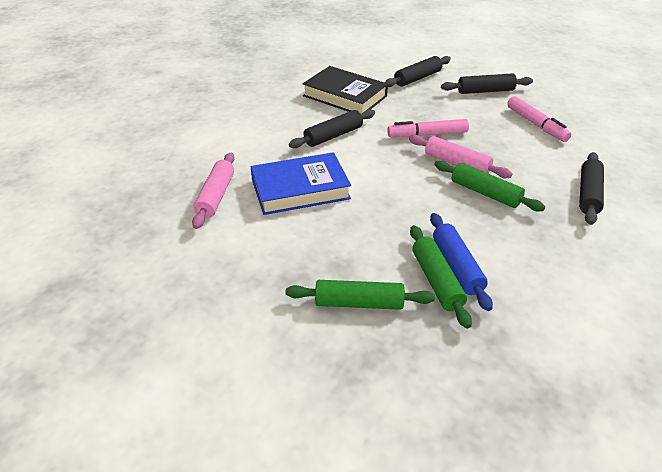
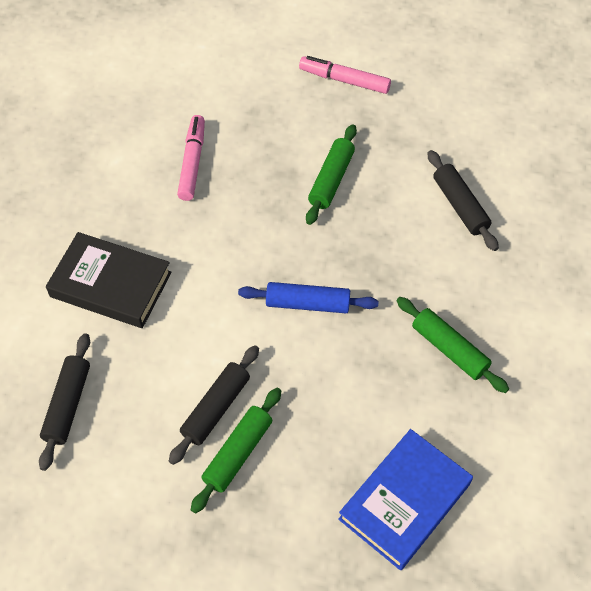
black rolling pin: 4 -> 3
pink rolling pin: 2 -> 0

